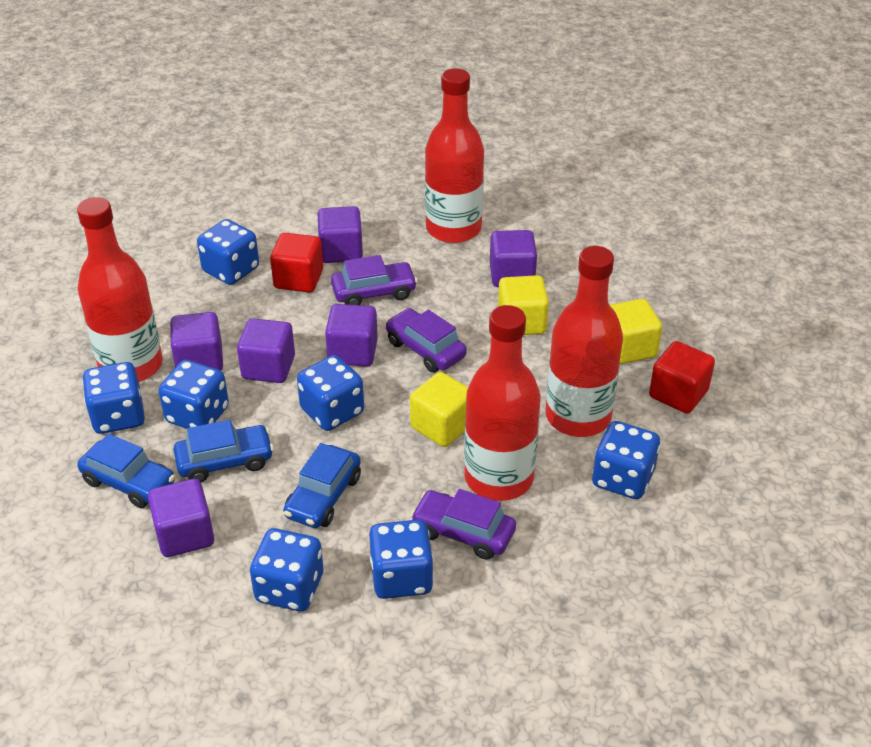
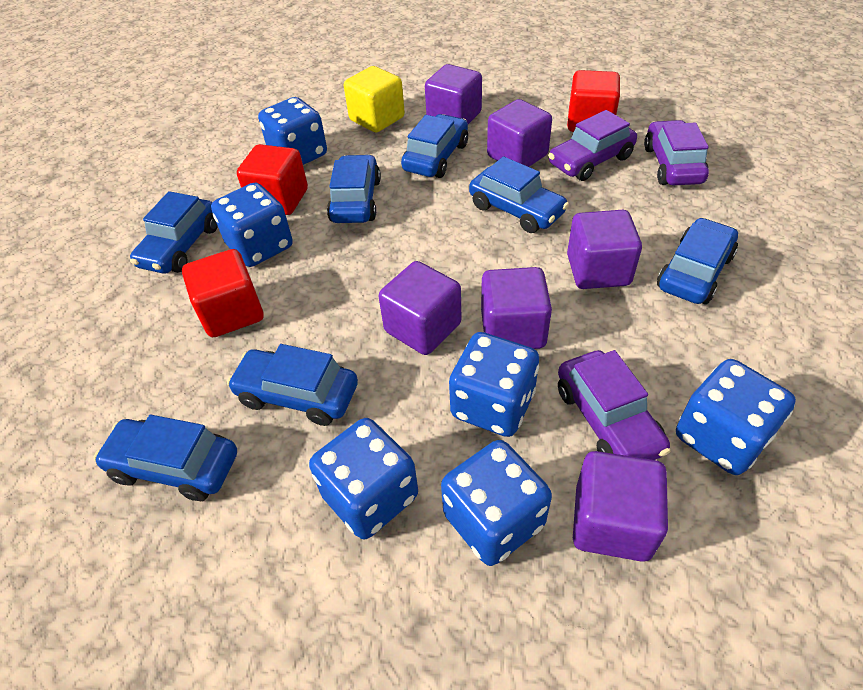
blue car: 3 -> 7
blue dice: 7 -> 6
red bottle: 4 -> 0
red cube: 2 -> 3
yellow cube: 3 -> 1

